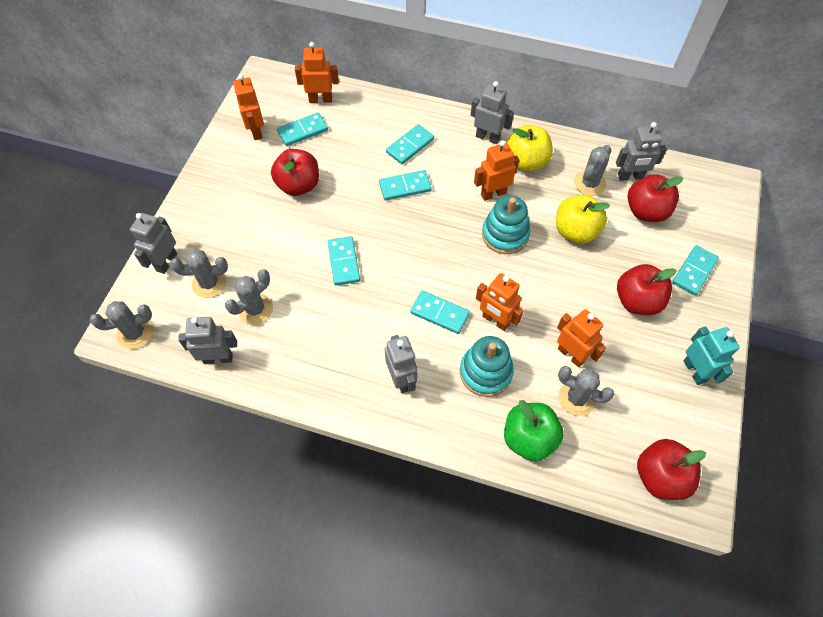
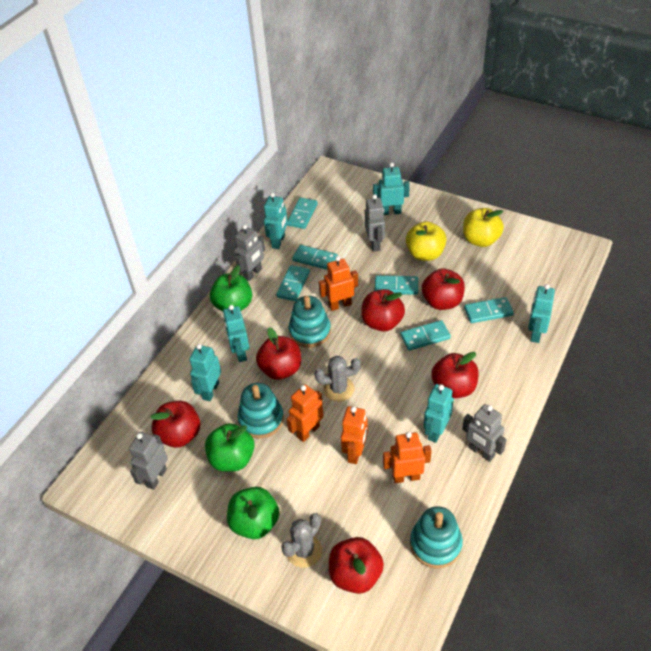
green apple: 1 -> 3
grey cactus: 5 -> 2
grey robot: 5 -> 4
orange robot: 5 -> 4
red apple: 4 -> 6
turquoise robot: 1 -> 6
turquoise stacking toy: 2 -> 3

